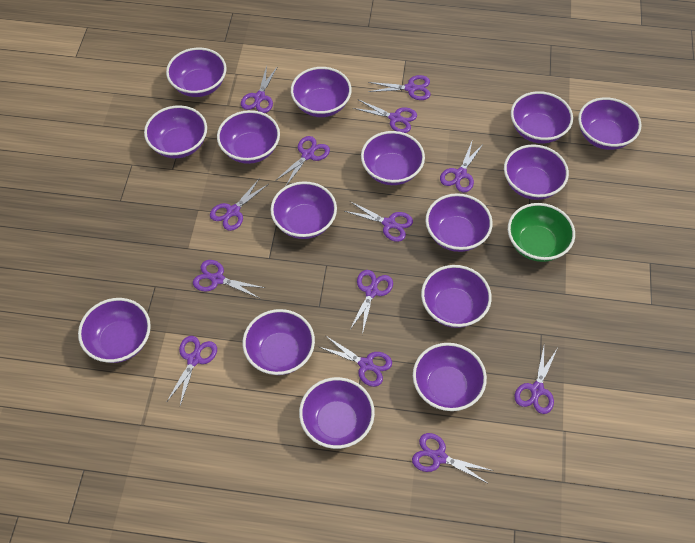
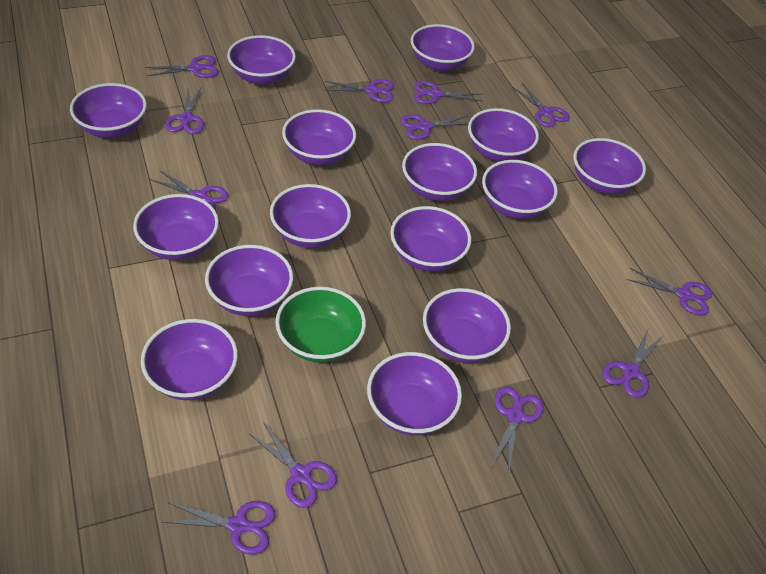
purple scissors: 13 -> 12

